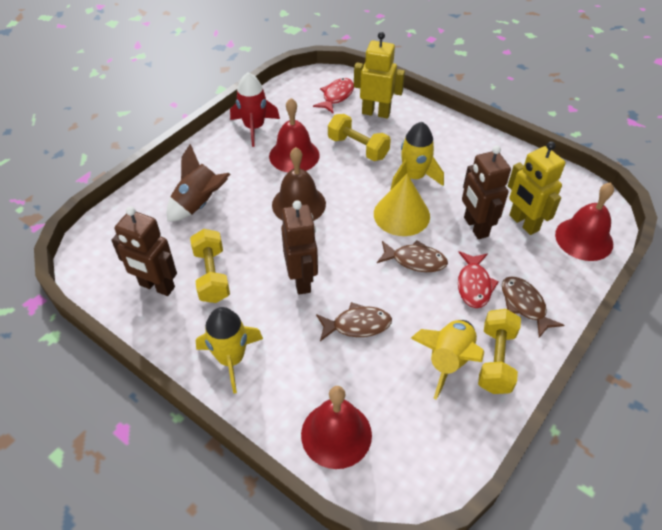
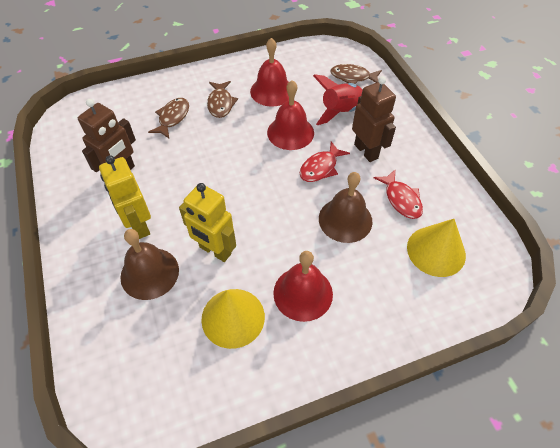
brown bell: 1 -> 2
brown robot: 3 -> 2
brown rocket: 1 -> 0
yellow cone: 1 -> 2
yellow dumbbell: 3 -> 0
yellow rocket: 3 -> 0

